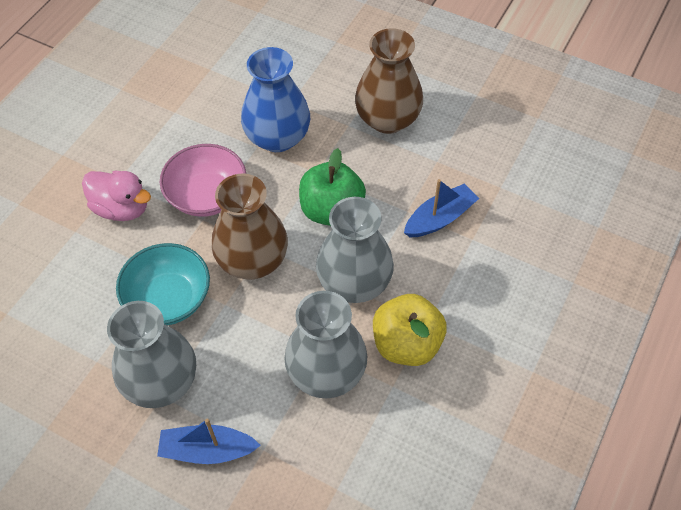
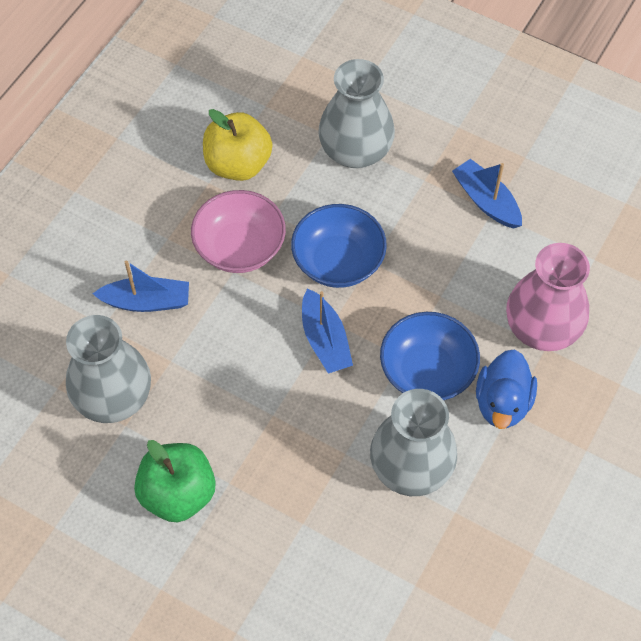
blue boat: 2 -> 3
blue bowl: 0 -> 2
blue duck: 0 -> 1
blue vase: 1 -> 0
brown vase: 2 -> 0
pink duck: 1 -> 0
pink vase: 0 -> 1
turquoise bowl: 1 -> 0

